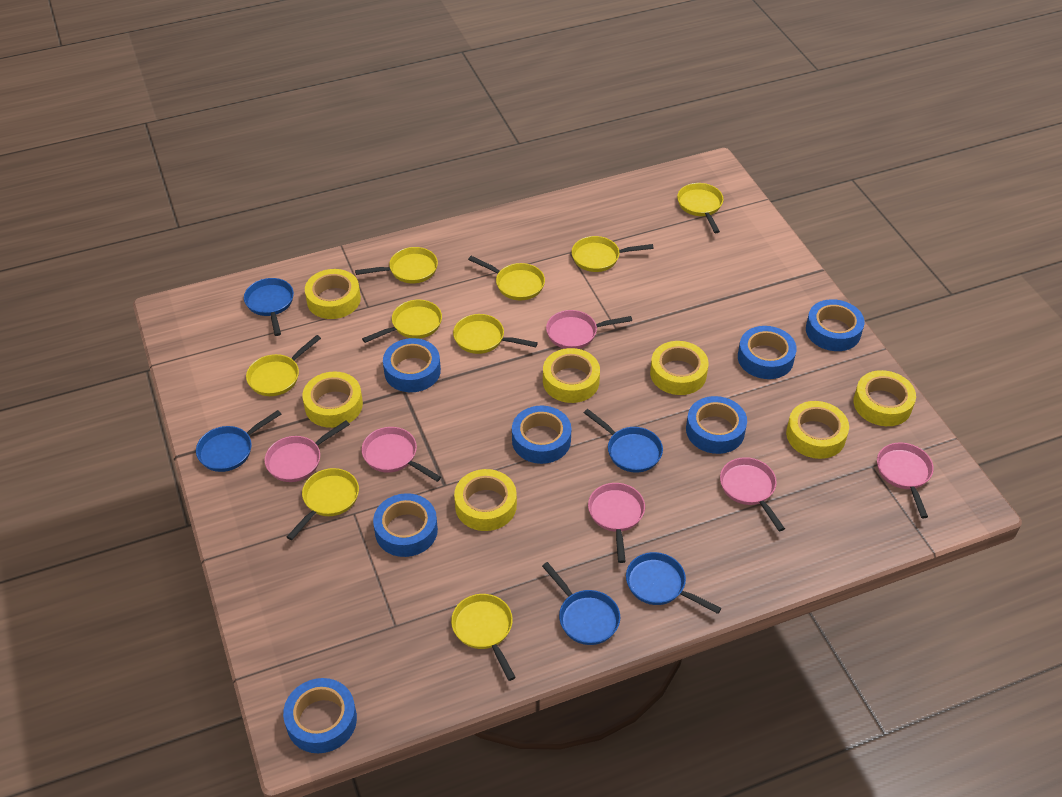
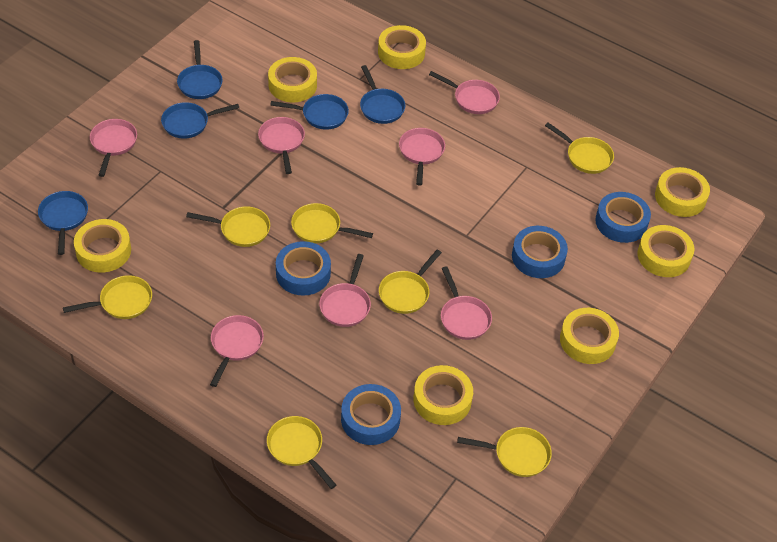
blue tape: 7 -> 4
pink pan: 6 -> 7
yellow pan: 9 -> 7

